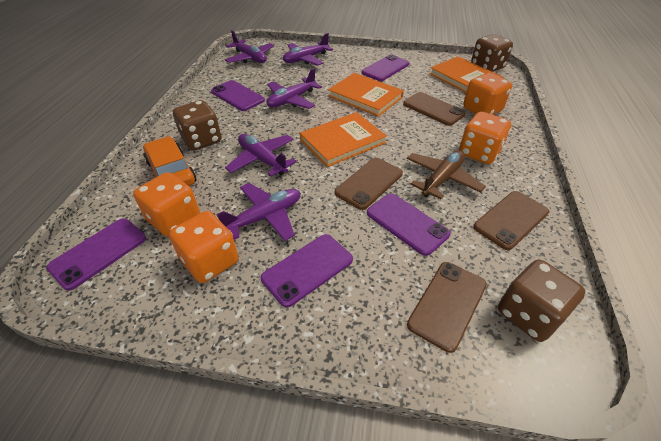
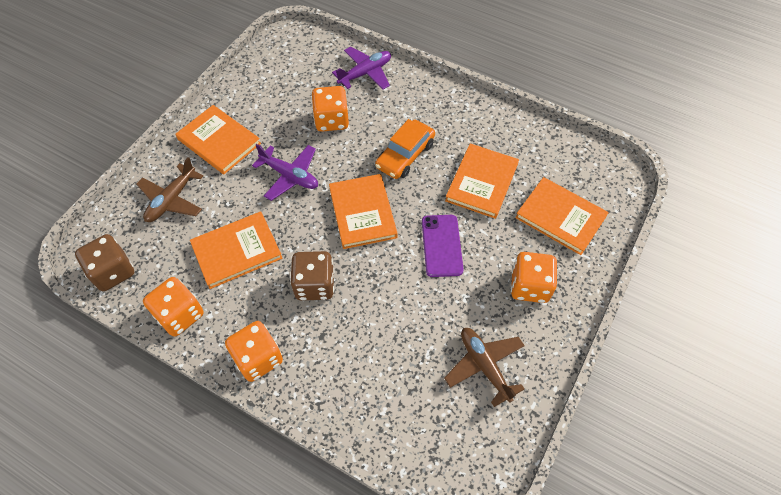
brown dice: 3 -> 2
brown phone: 4 -> 0
brown plane: 1 -> 2
orange book: 3 -> 5
purple phone: 5 -> 1
purple plane: 5 -> 2

